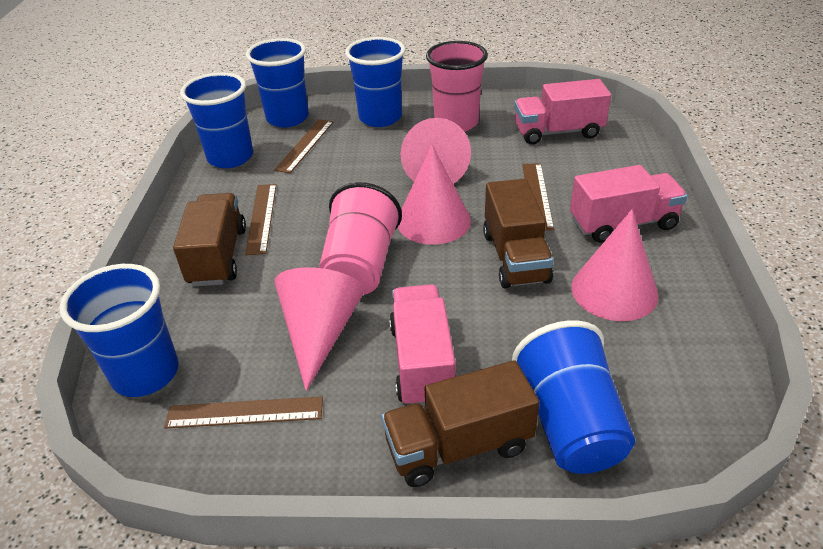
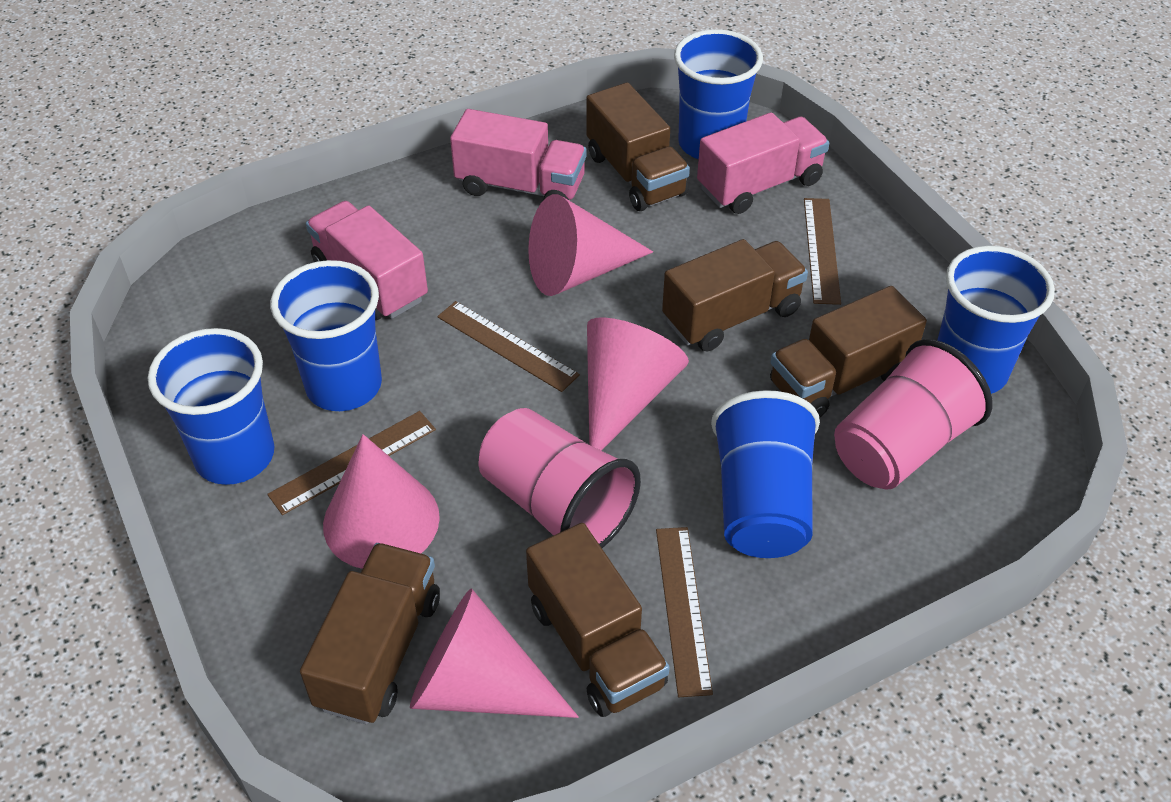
brown truck: 3 -> 5

